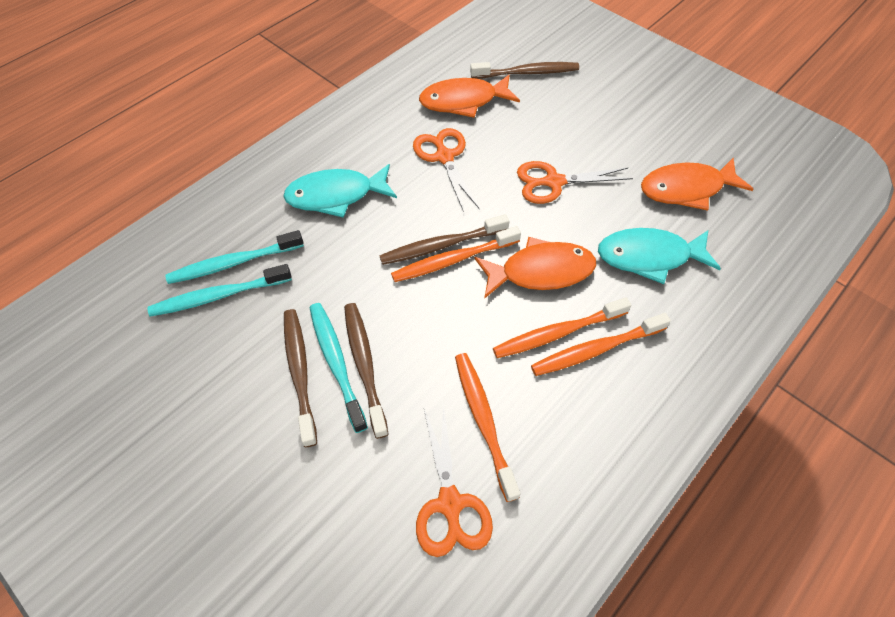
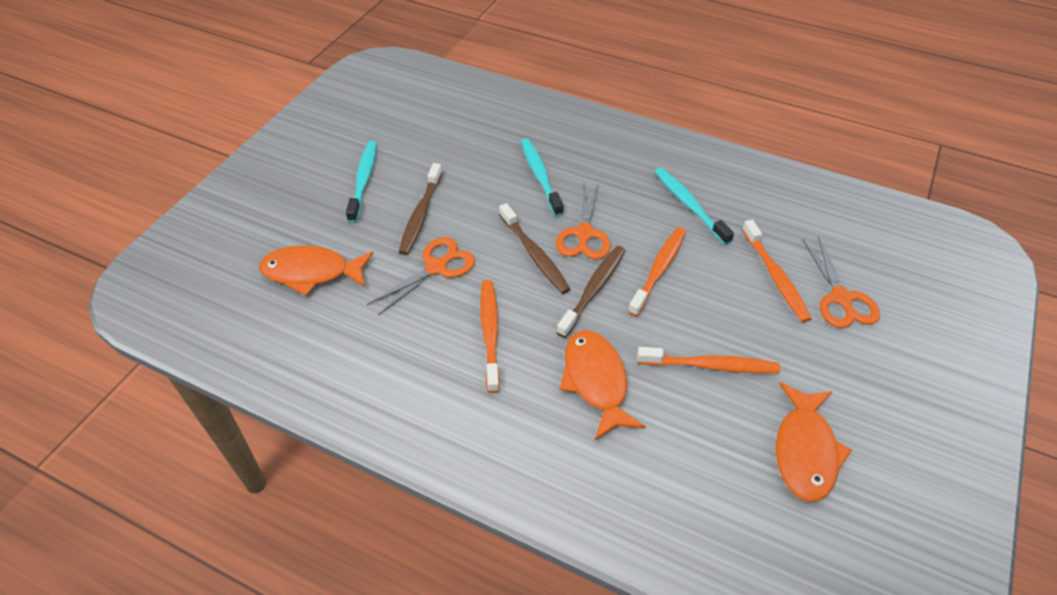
brown toothbrush: 4 -> 3
turquoise fish: 2 -> 0

